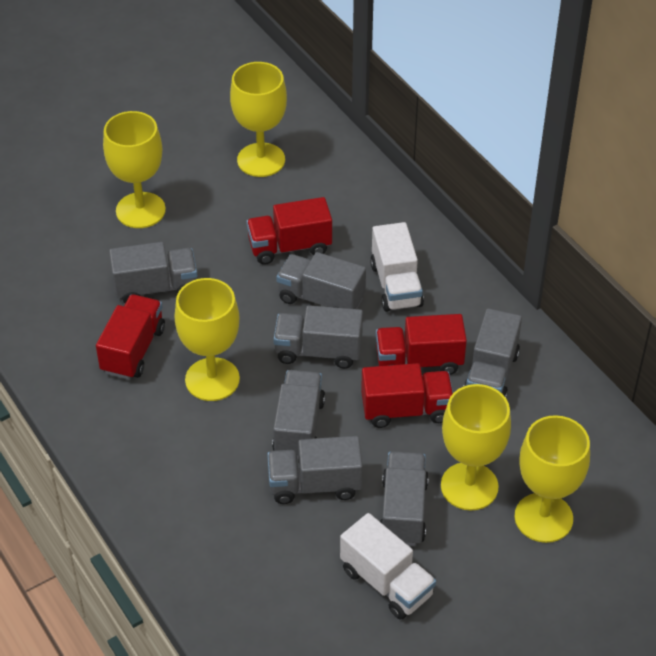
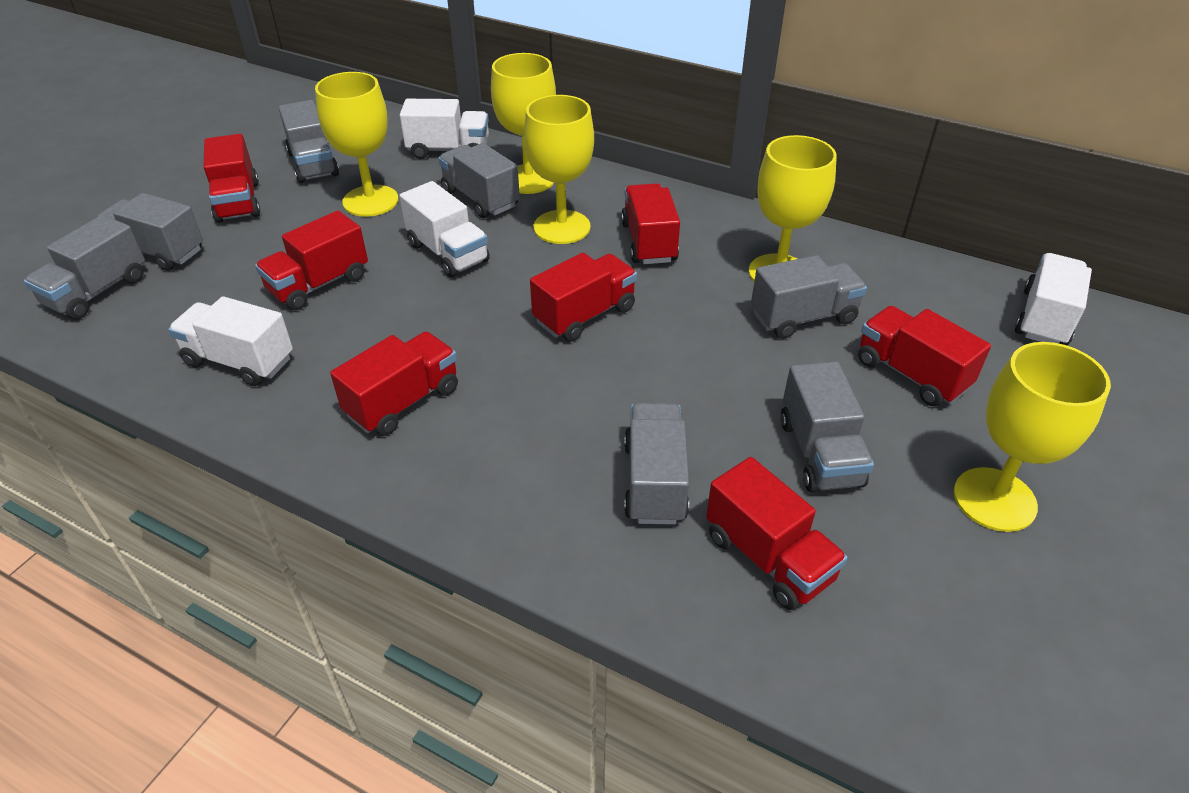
red truck: 4 -> 7
white truck: 2 -> 4

